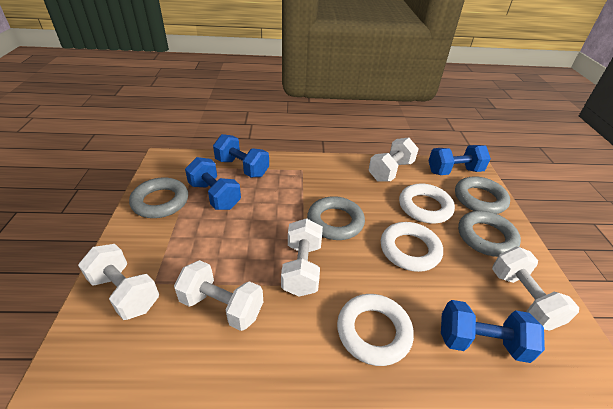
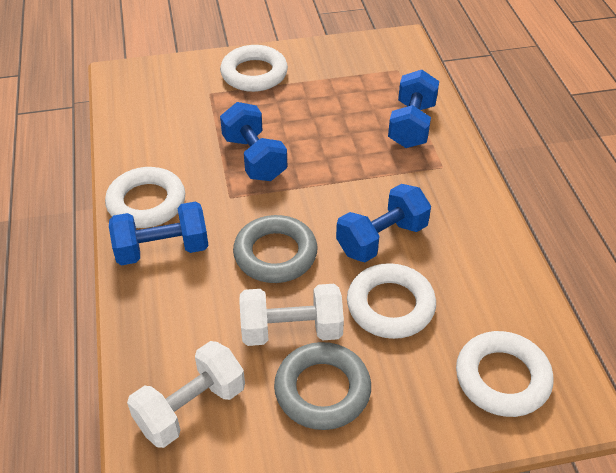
grey ring: 4 -> 2
white dumbbell: 5 -> 2
white ring: 3 -> 4

